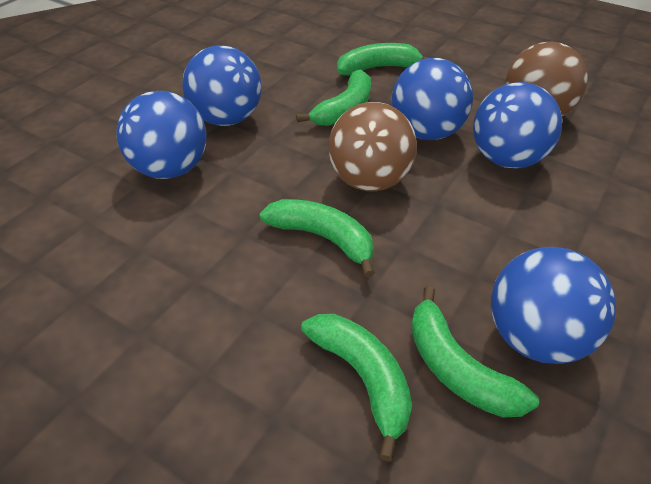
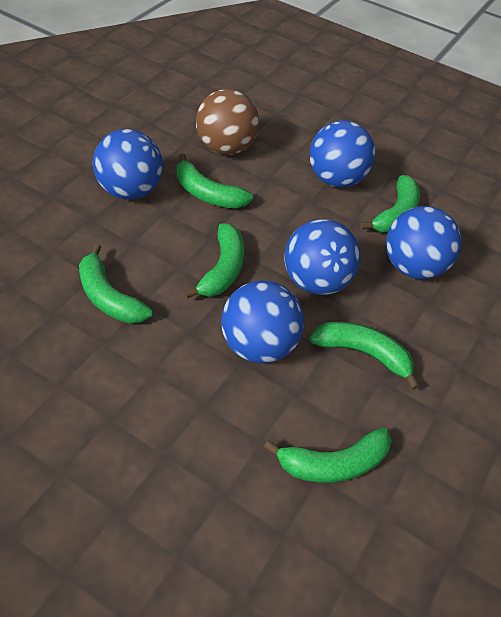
brown ball: 2 -> 1
green banana: 5 -> 6

